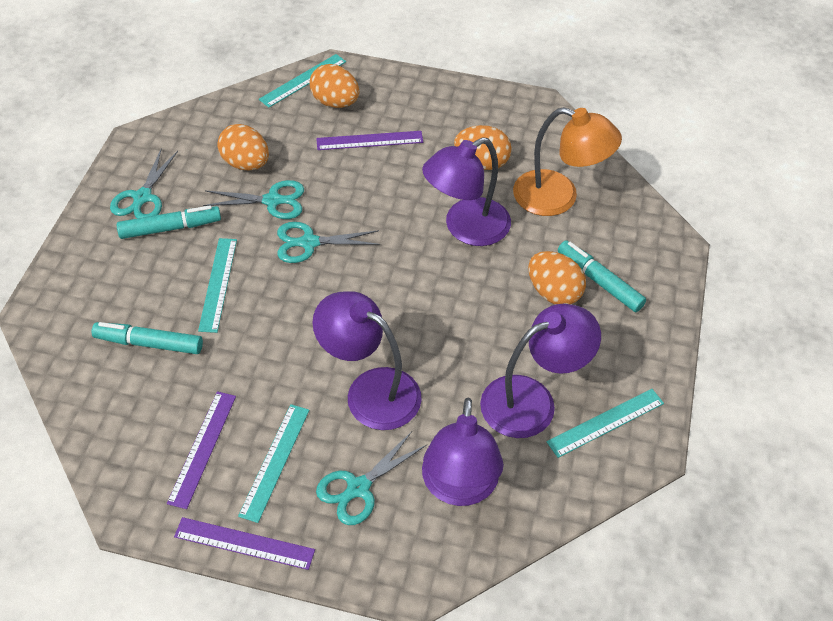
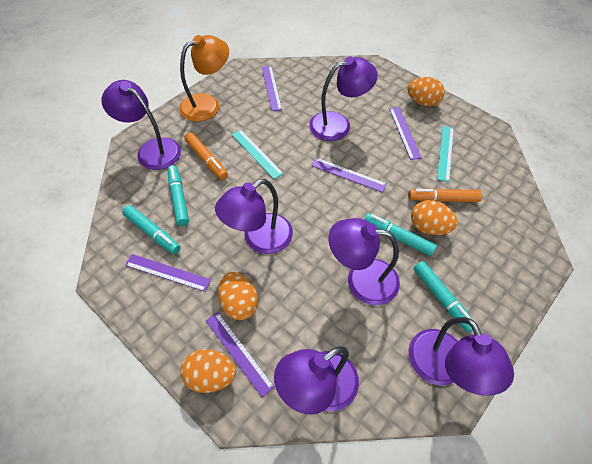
orange marker: 0 -> 2
purple lamp: 4 -> 6
purple ruler: 3 -> 5
turquoise marker: 3 -> 4
turquoise ruler: 4 -> 2
turquoise scissors: 4 -> 0

